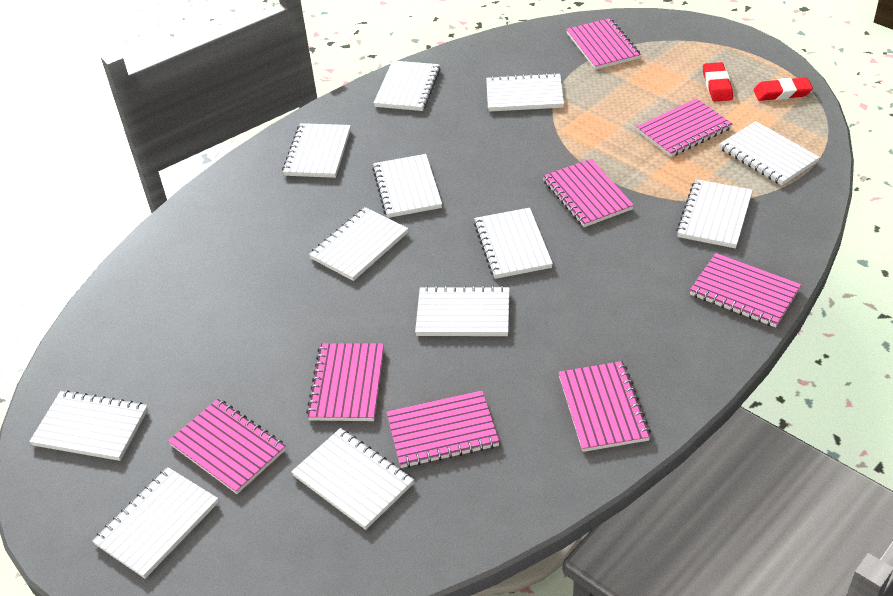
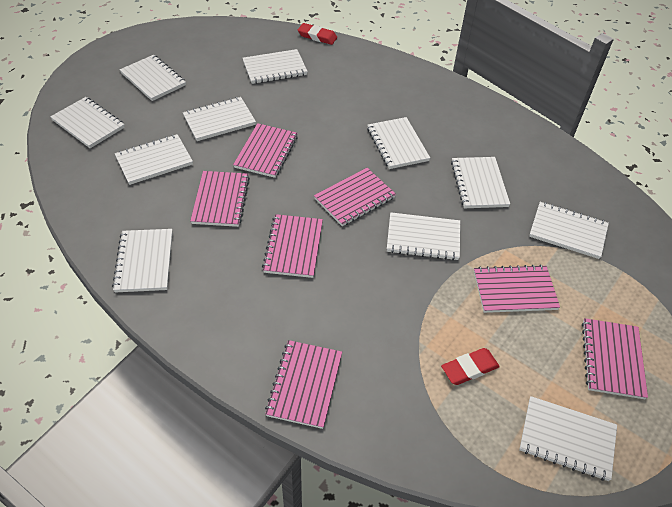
pink notebook: 8 -> 7
white notebook: 12 -> 11

